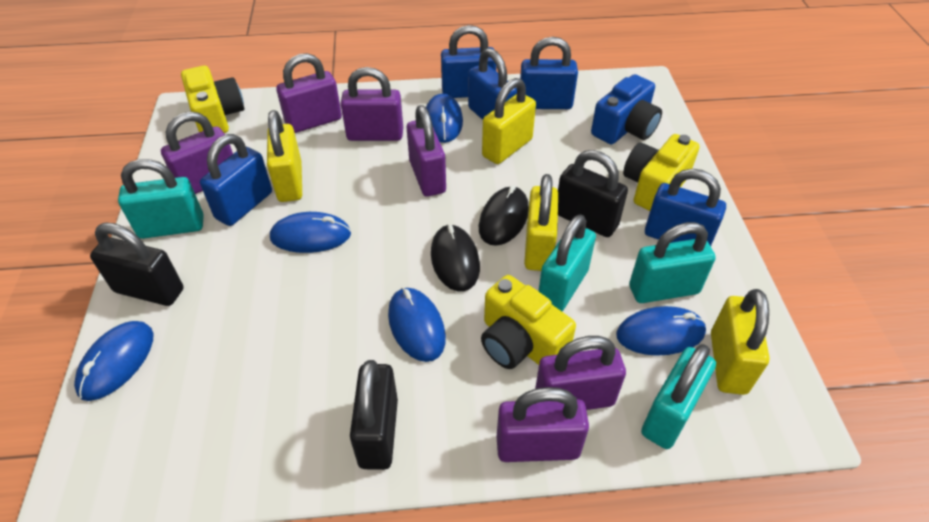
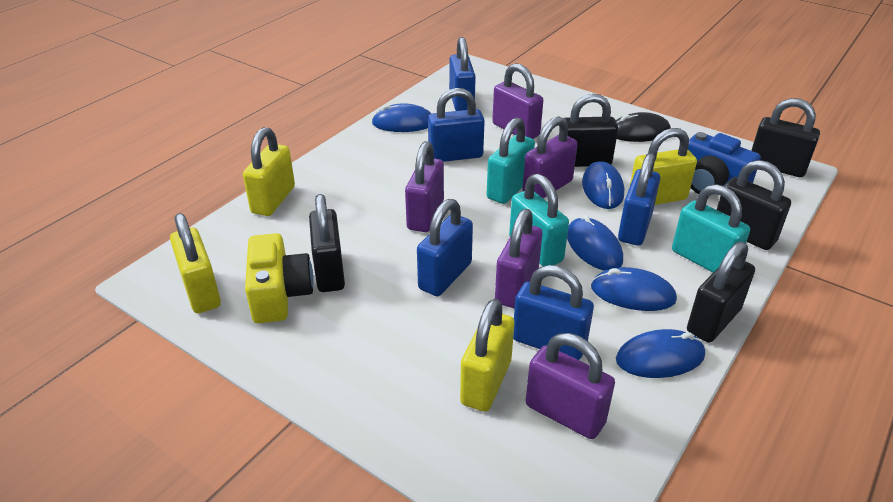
black mouse: 2 -> 1
black padlock: 3 -> 5
purple padlock: 6 -> 5
turquoise padlock: 4 -> 3
yellow camera: 3 -> 1

